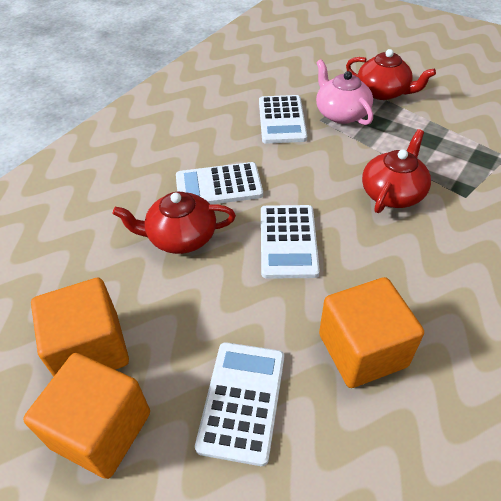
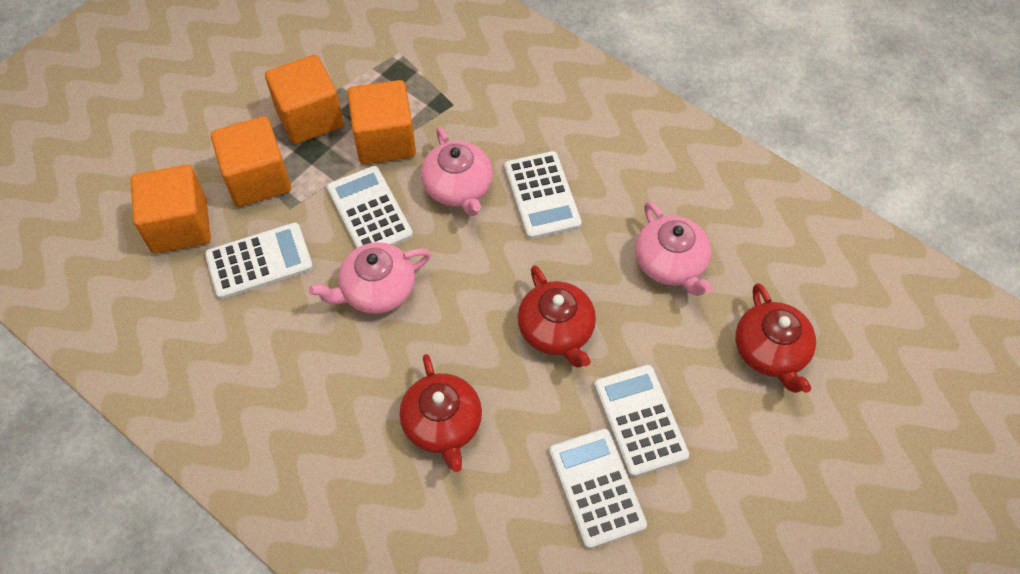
orange cube: 3 -> 4
pink teapot: 1 -> 3
white calculator: 4 -> 5

